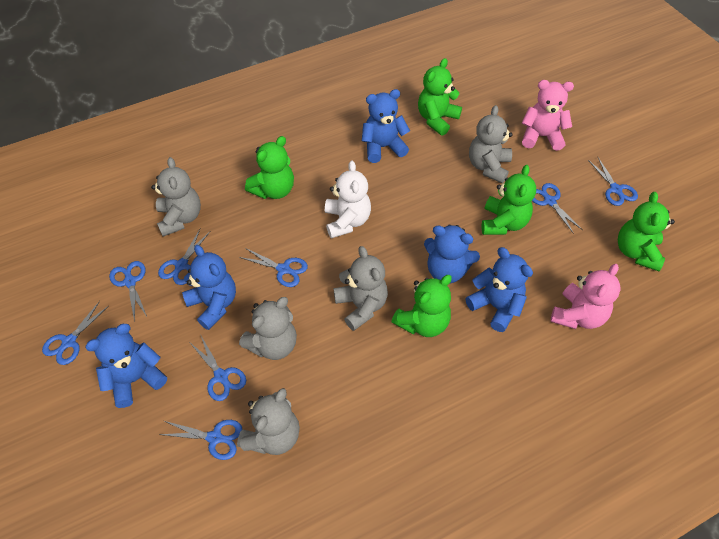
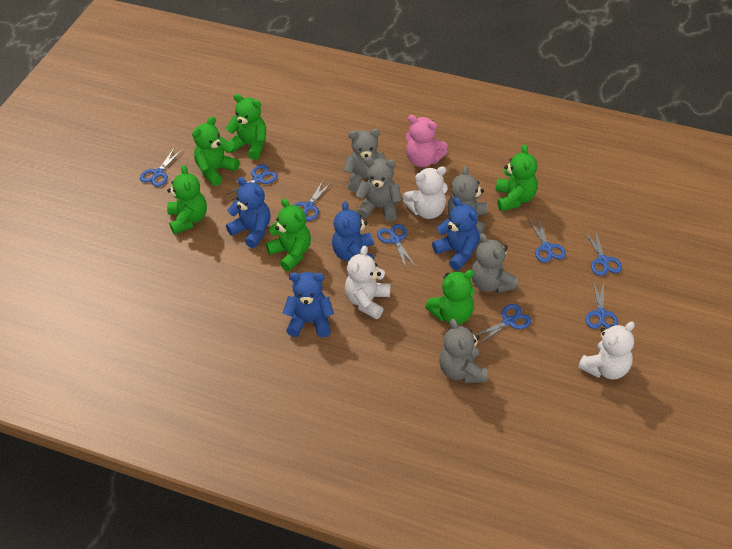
blue teddy bear: 5 -> 4
green teddy bear: 5 -> 6
pink teddy bear: 2 -> 1
white teddy bear: 1 -> 3

